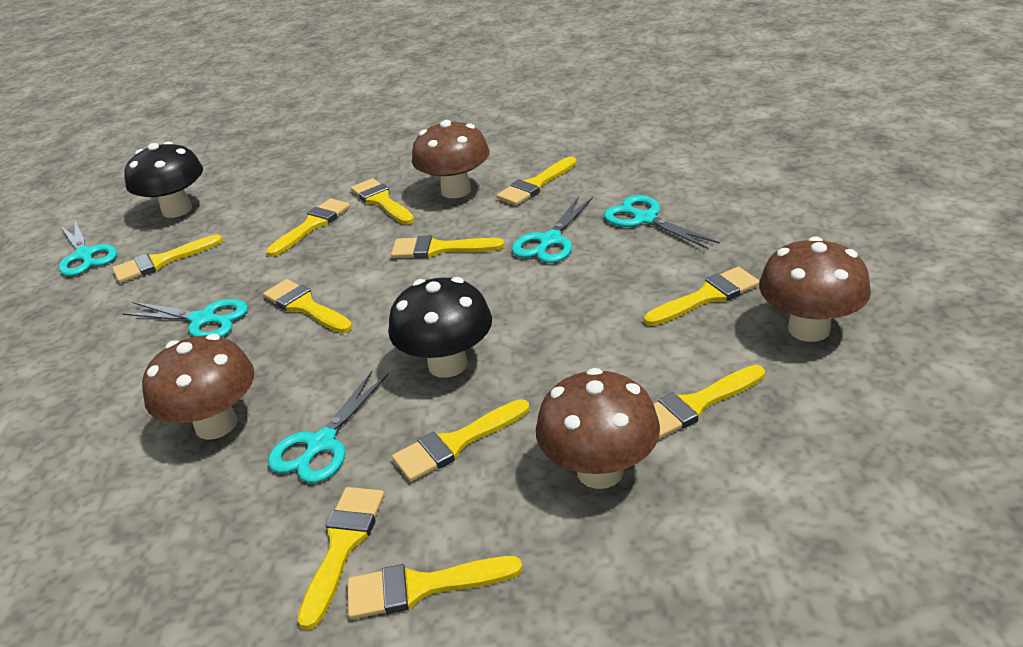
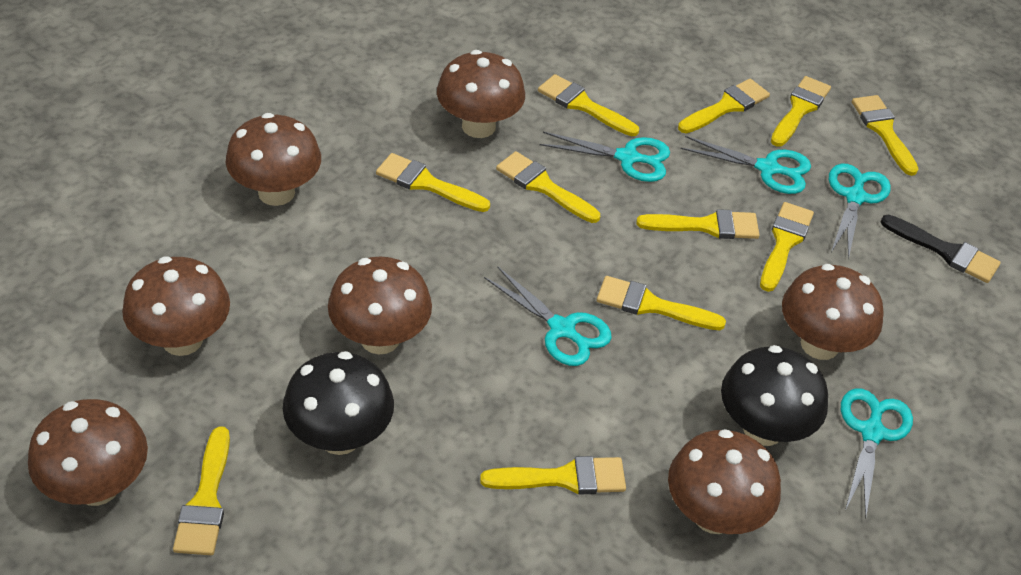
black brush: 0 -> 1
brown mushroom: 4 -> 7

